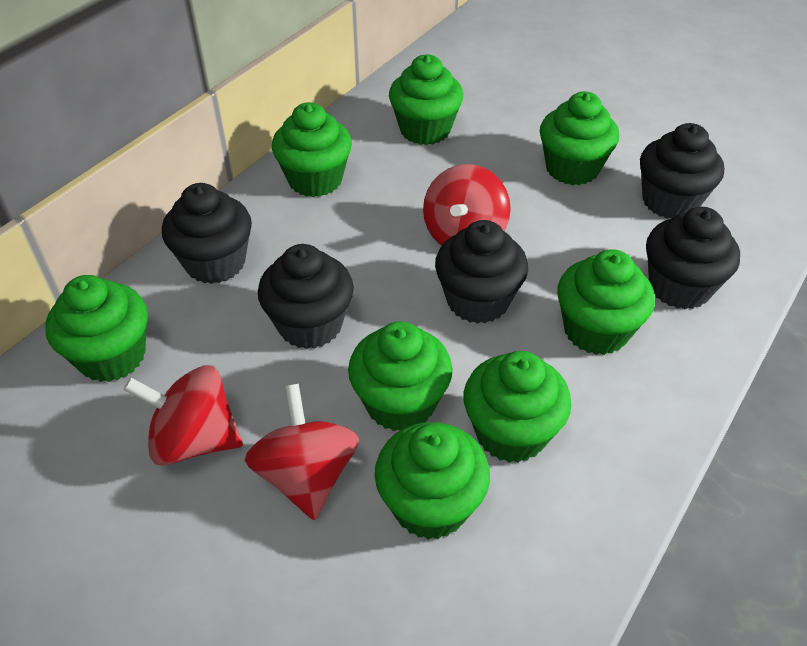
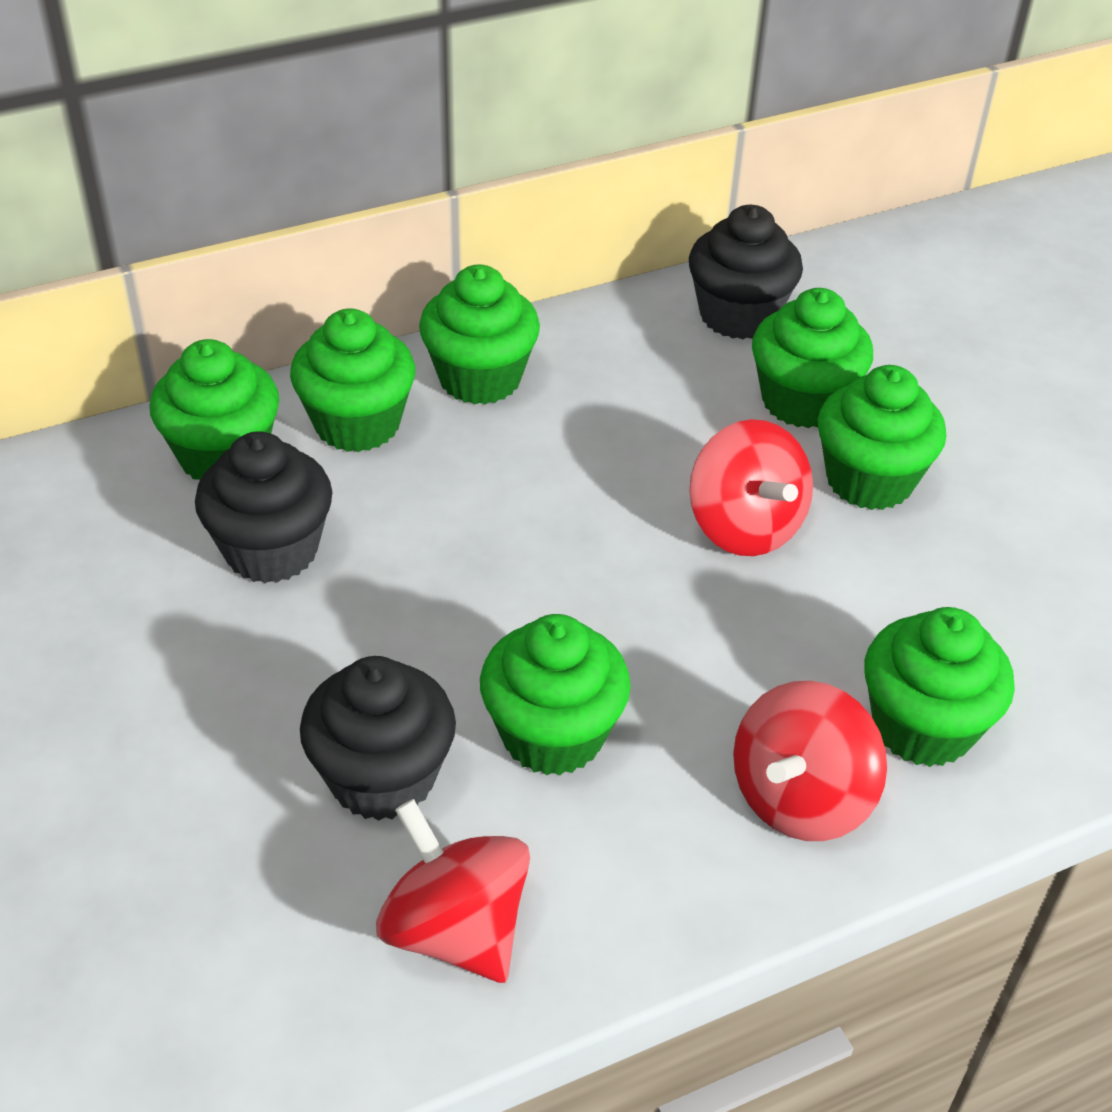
black cupcake: 5 -> 3
green cupcake: 8 -> 7

